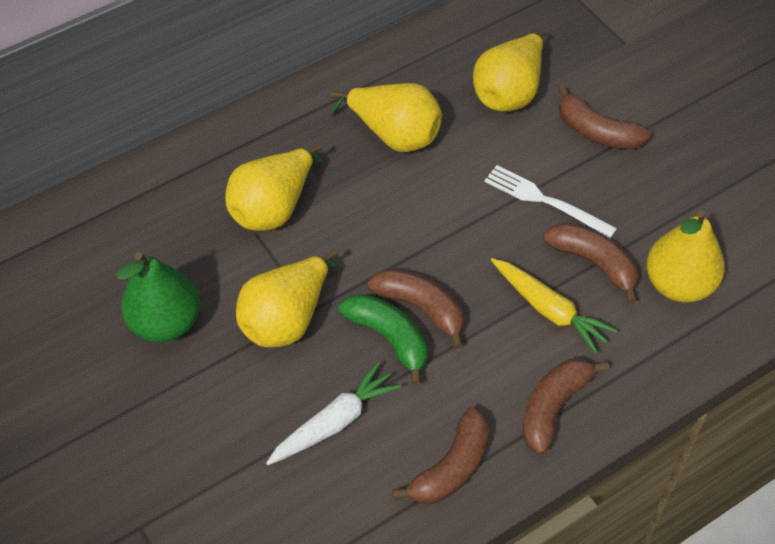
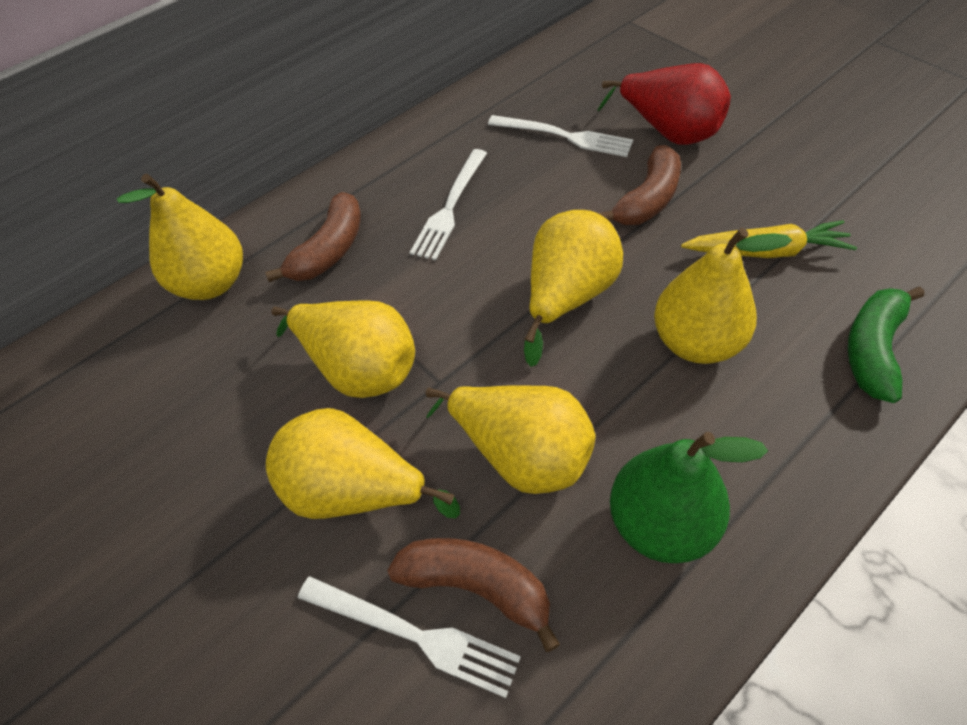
brown banana: 5 -> 3
red pear: 0 -> 1
white carrot: 1 -> 0
white fork: 1 -> 3
yellow pear: 5 -> 6

